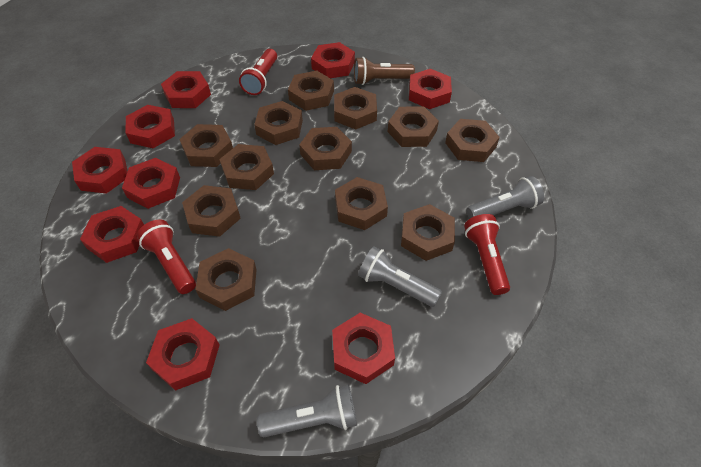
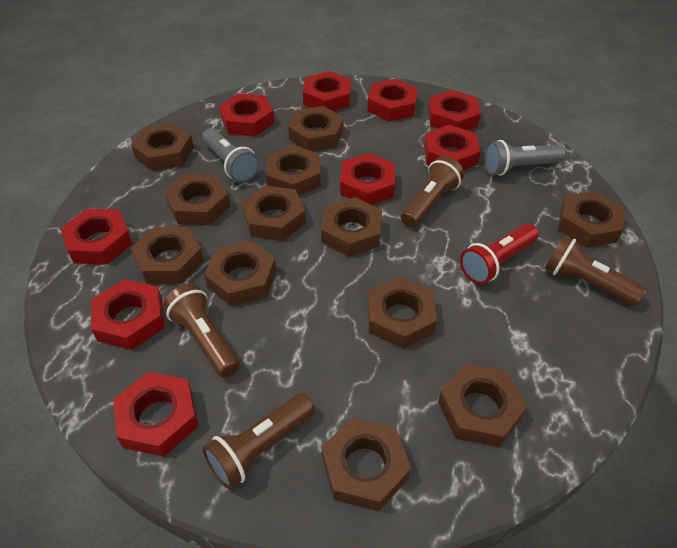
brown flashlight: 1 -> 4
grey flashlight: 3 -> 2
red flashlight: 3 -> 1

